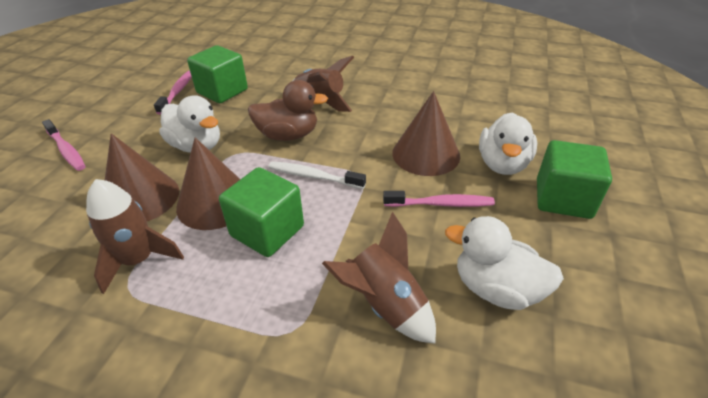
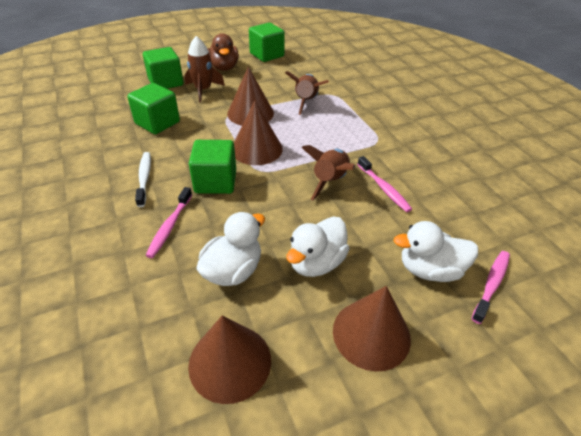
brown cone: 3 -> 4
green cube: 3 -> 4

